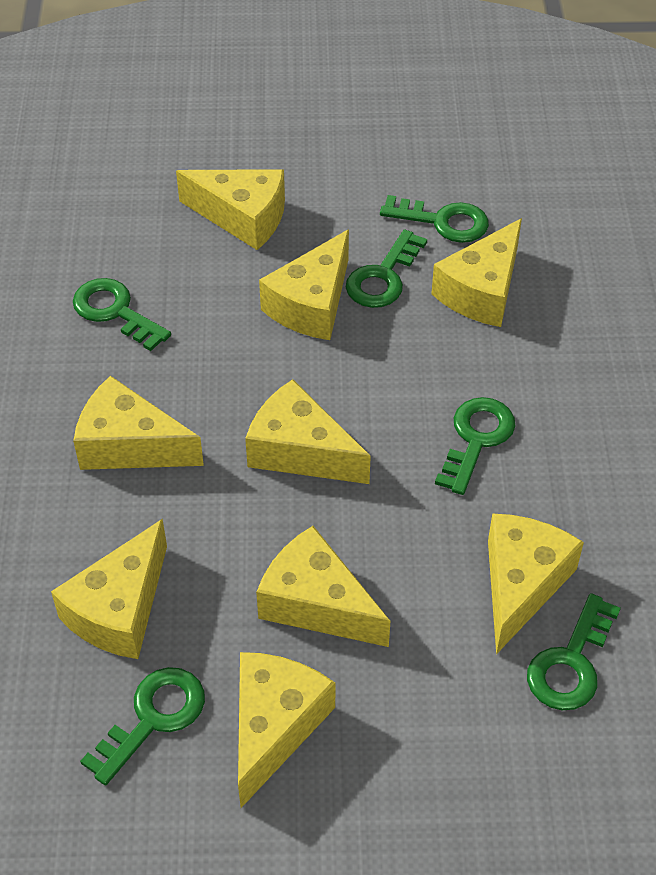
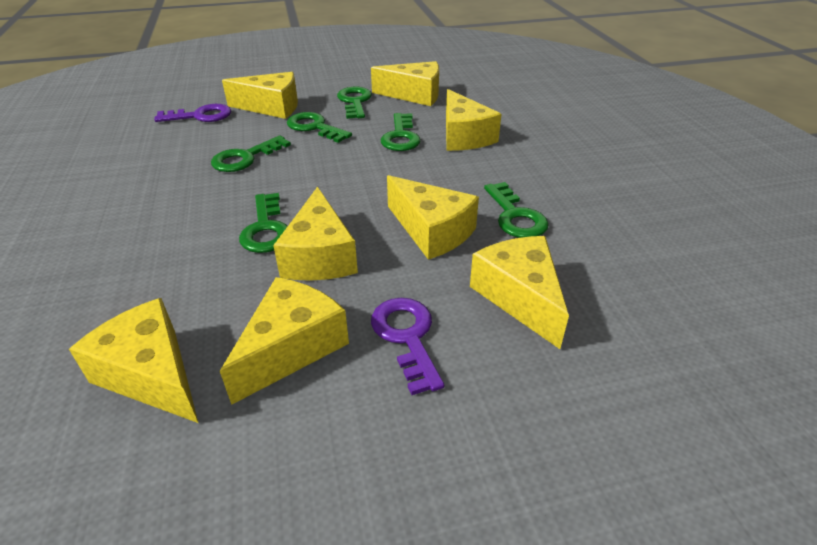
purple key: 0 -> 2
yellow cheese: 9 -> 8

